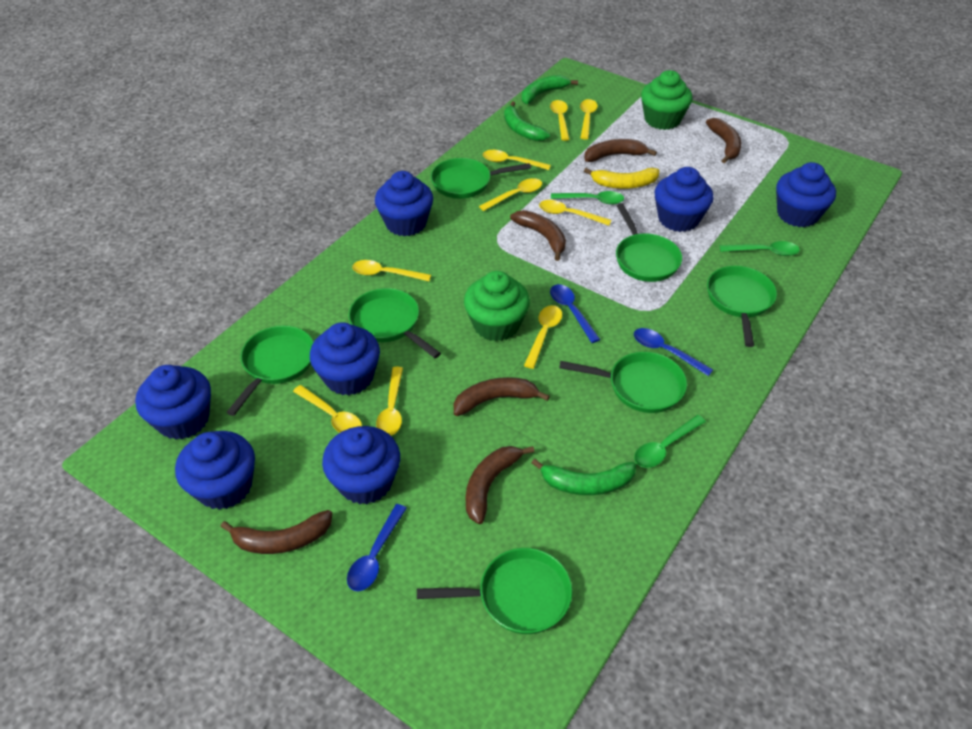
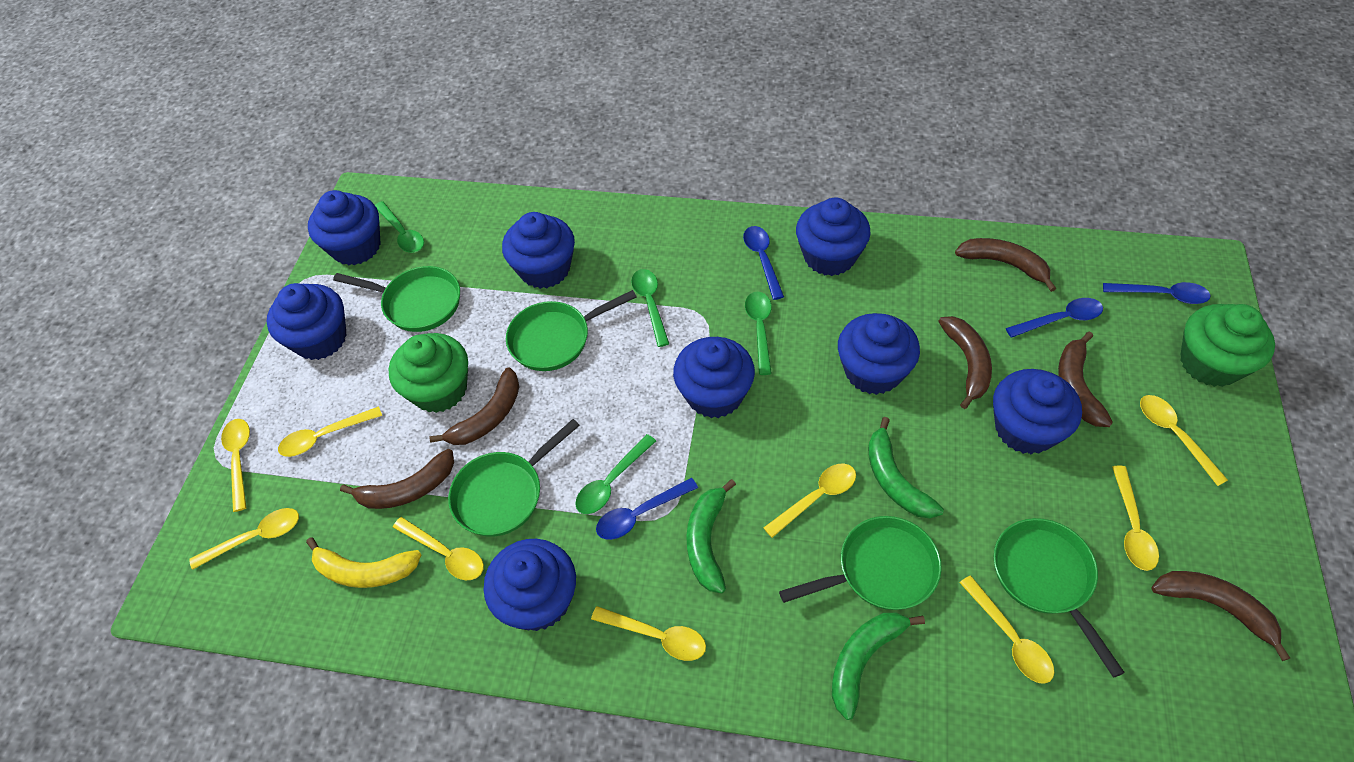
blue cupcake: 7 -> 8
blue spoon: 3 -> 4
green pan: 7 -> 5
green spoon: 3 -> 4

